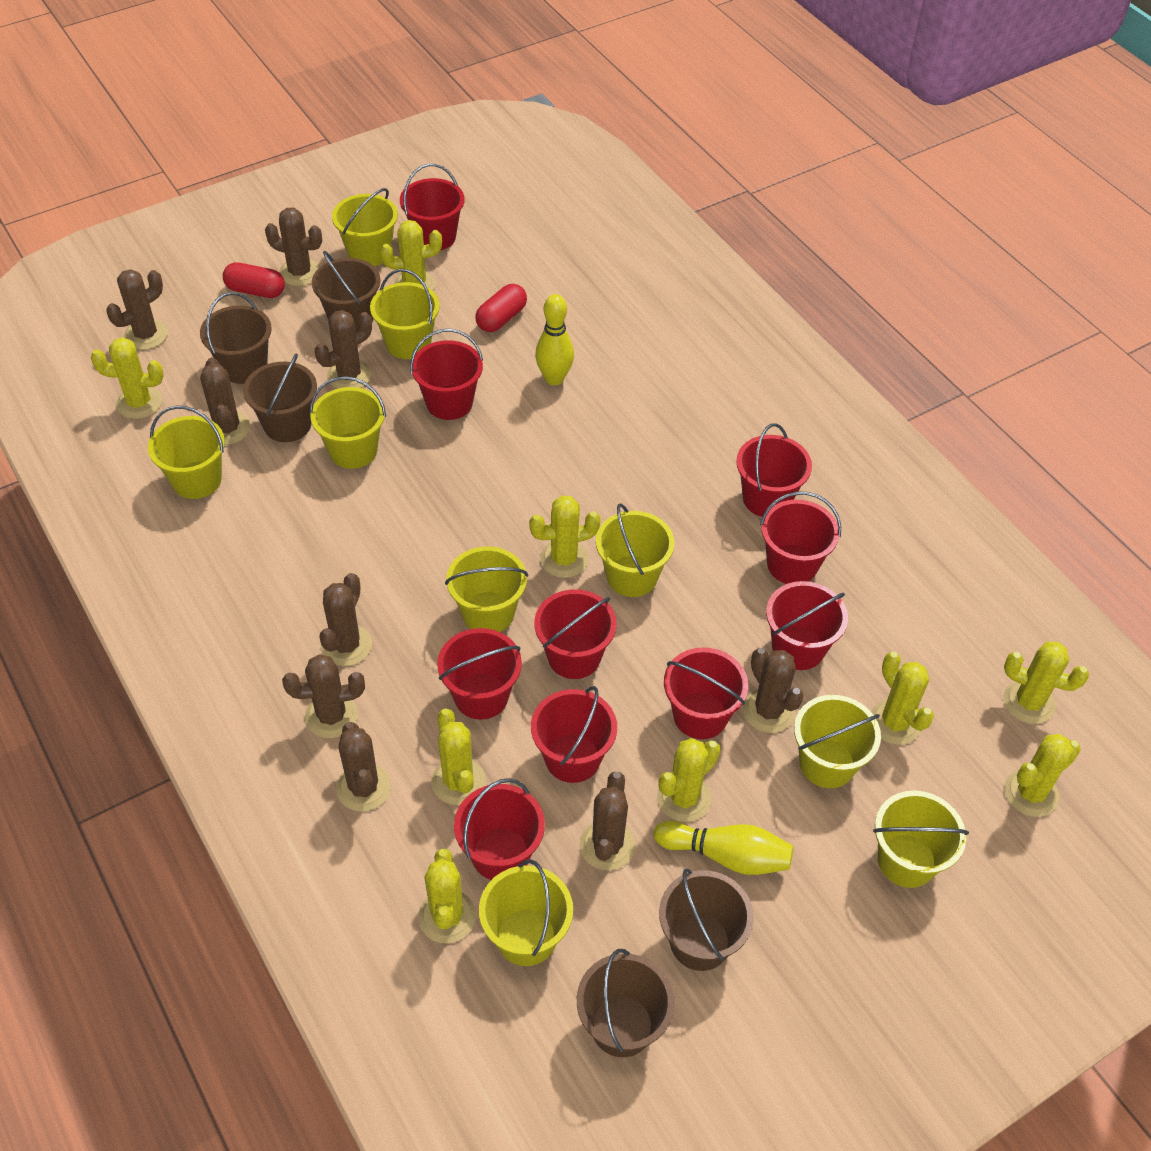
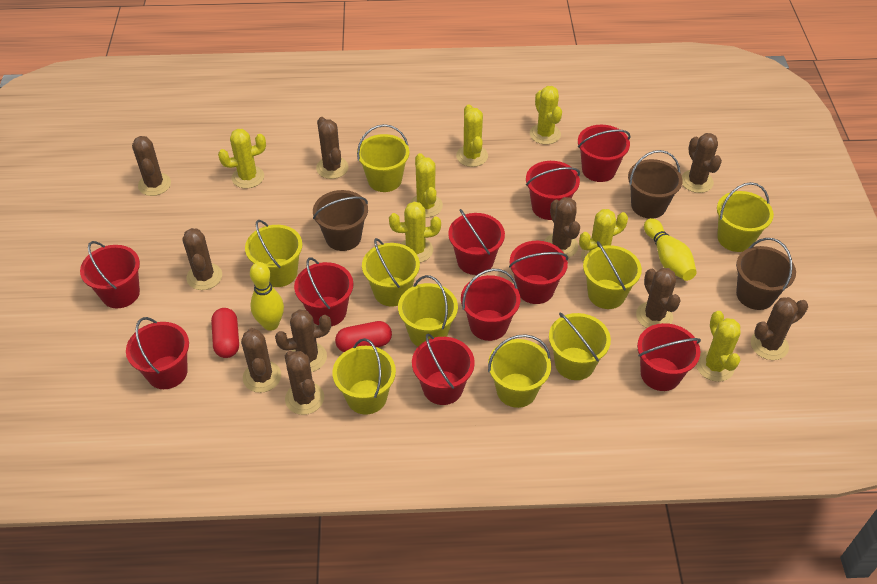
brown bucket: 5 -> 3
brown cactus: 9 -> 10
yellow cactus: 9 -> 7

